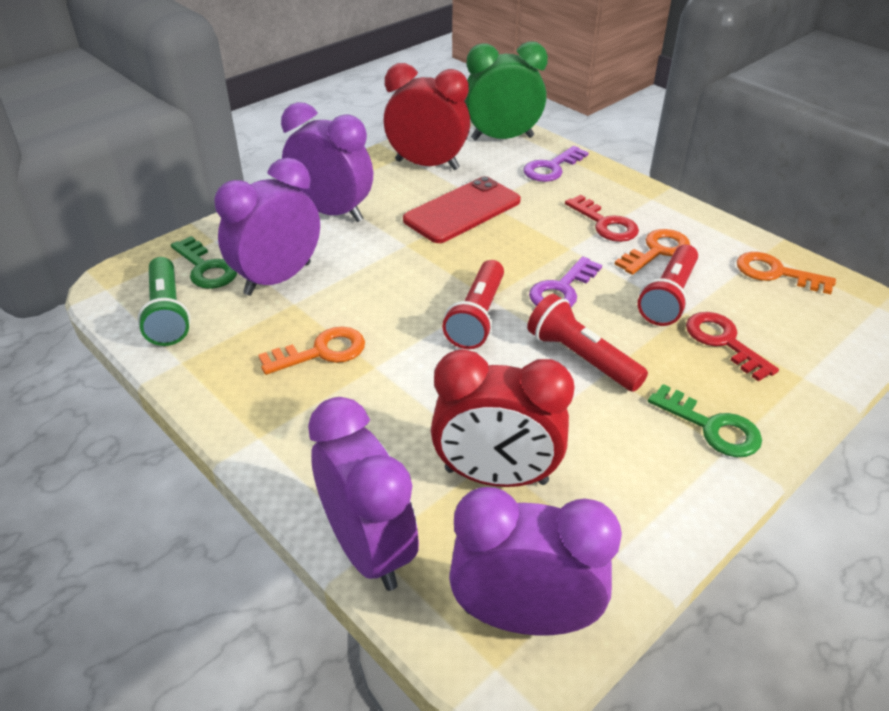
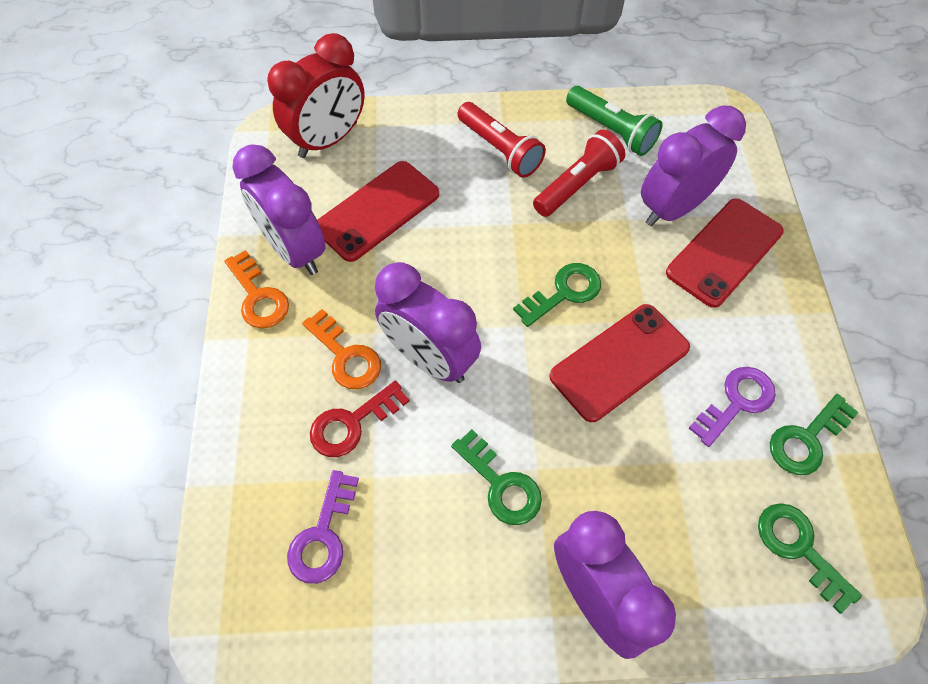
green clock: 1 -> 0
green key: 2 -> 4
orange key: 3 -> 2
red clock: 2 -> 1
red flashlight: 3 -> 2
red key: 2 -> 1
red phone: 1 -> 3

